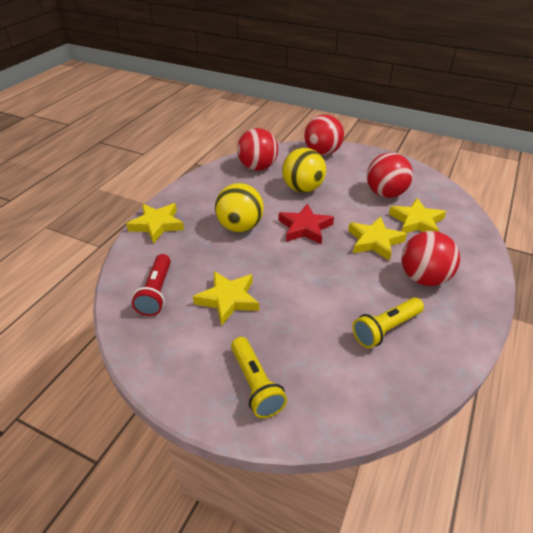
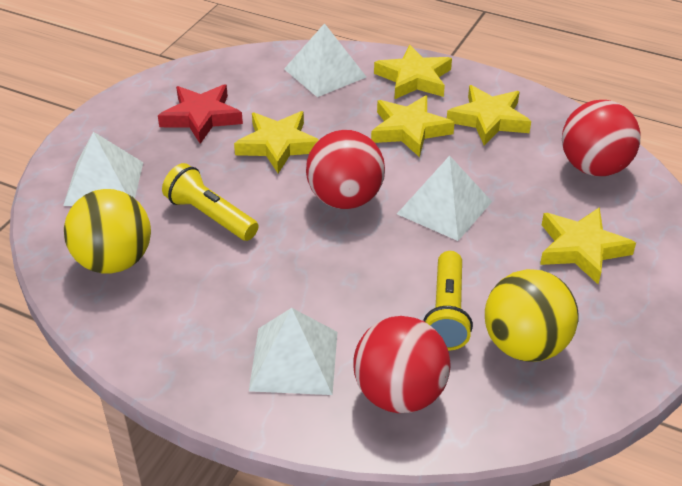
red ball: 4 -> 3
red flashlight: 1 -> 0
white pyramid: 0 -> 4
yellow star: 4 -> 5

